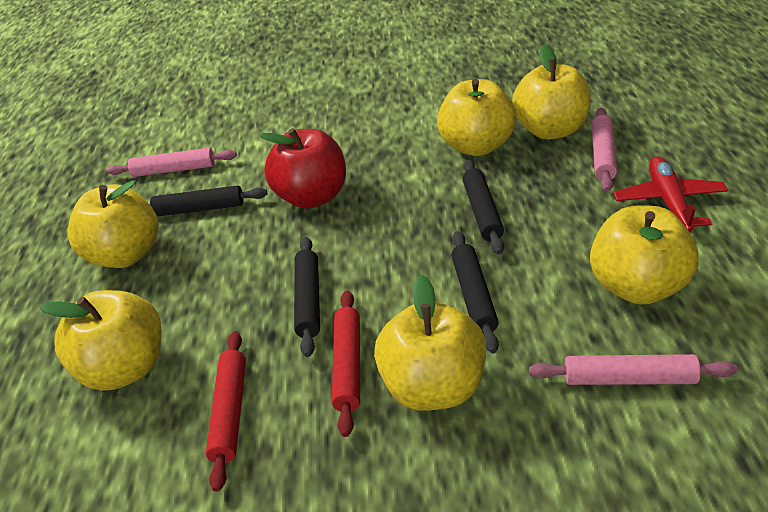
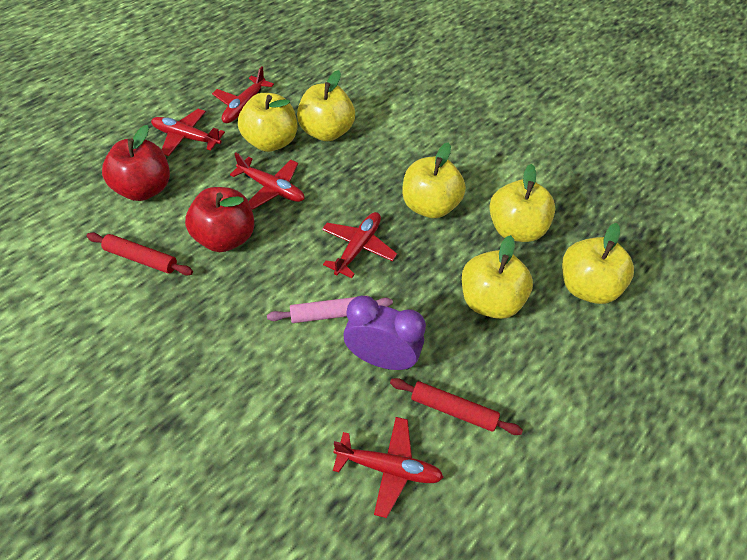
black rolling pin: 4 -> 0
pink rolling pin: 3 -> 1
purple clock: 0 -> 1
red apple: 1 -> 2
red plane: 1 -> 5

